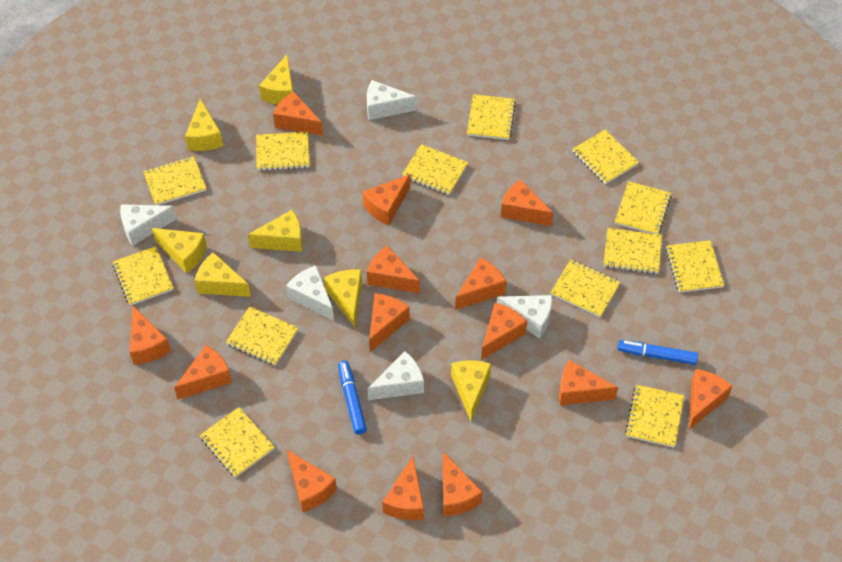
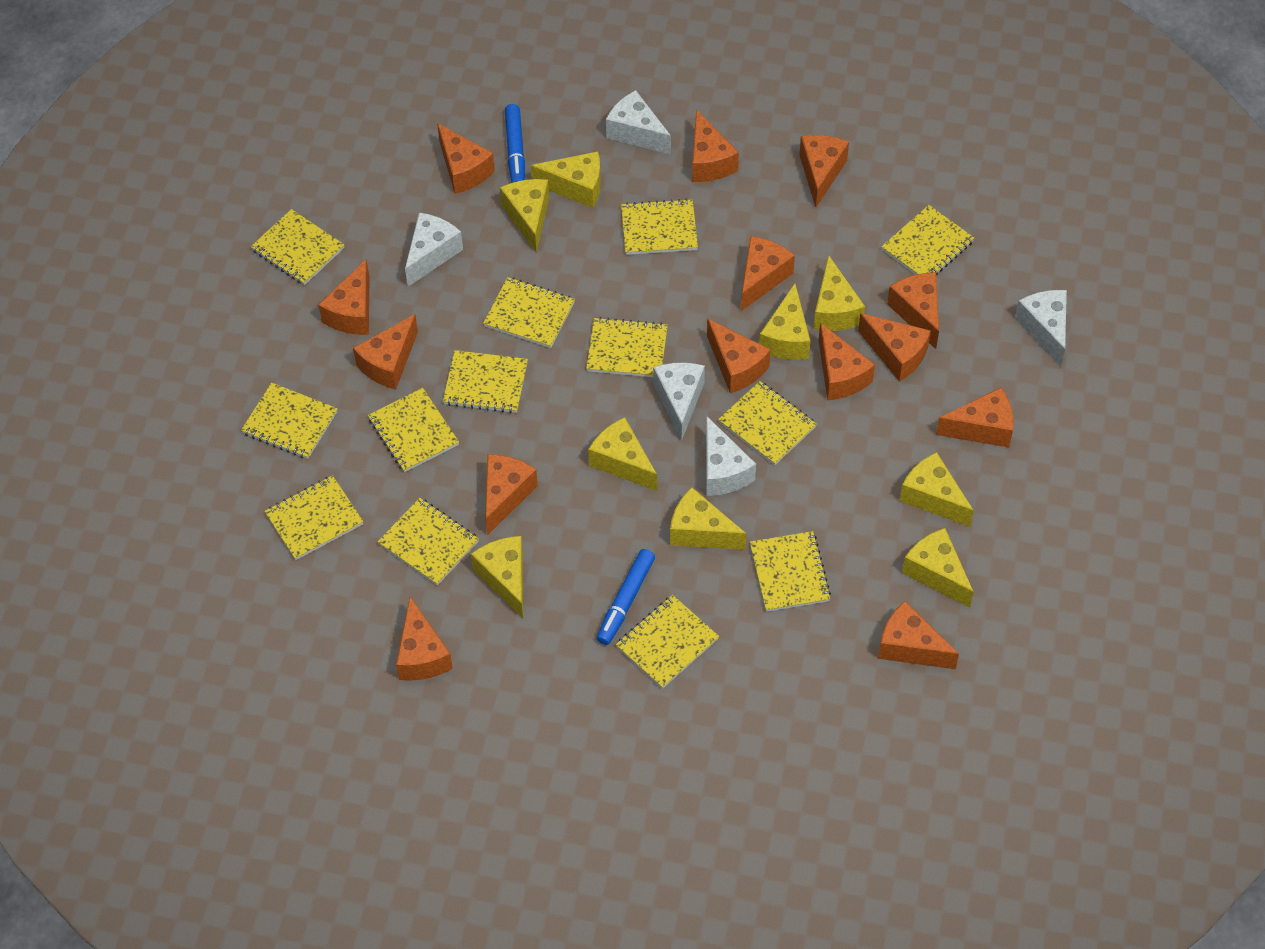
yellow cheese: 7 -> 9

